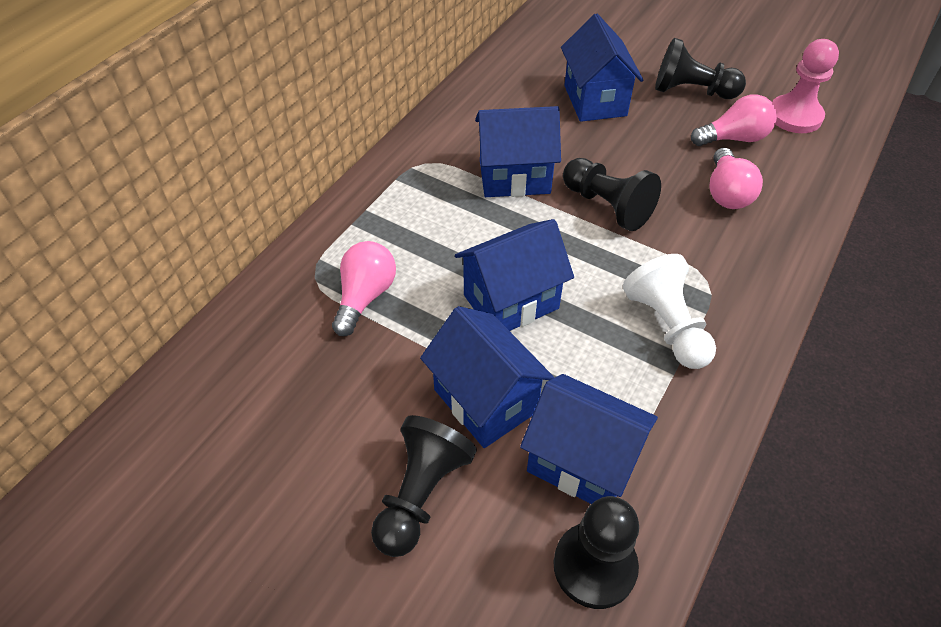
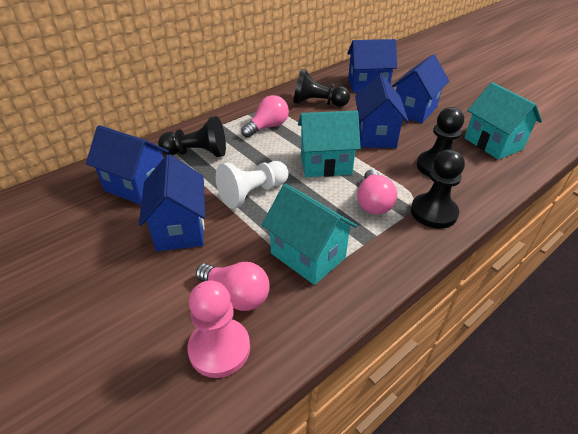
turquoise house: 0 -> 3

